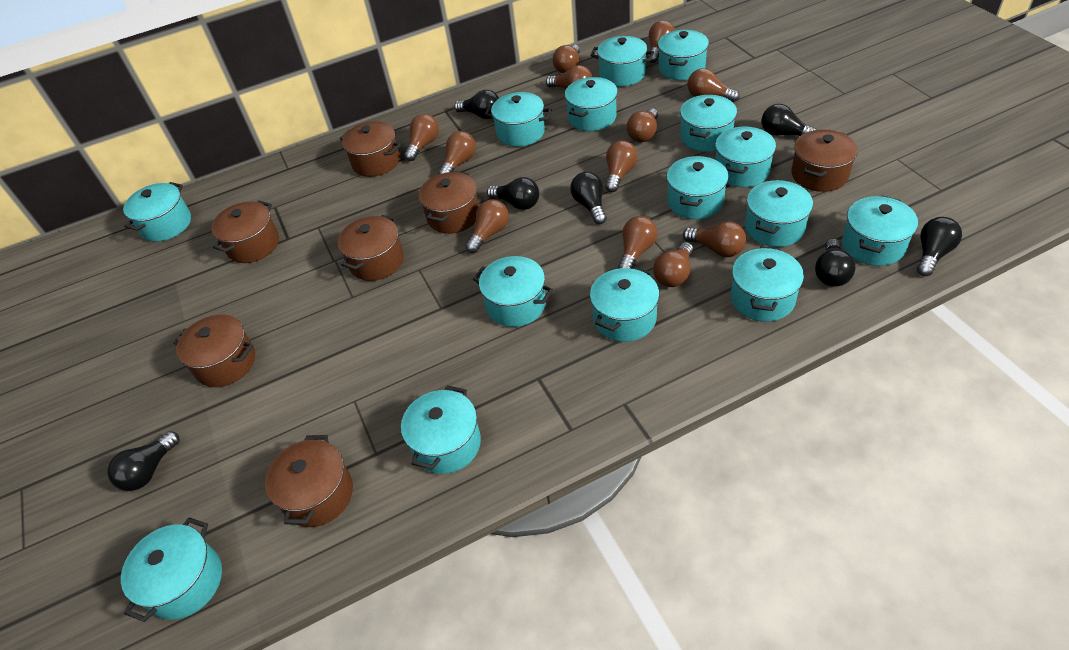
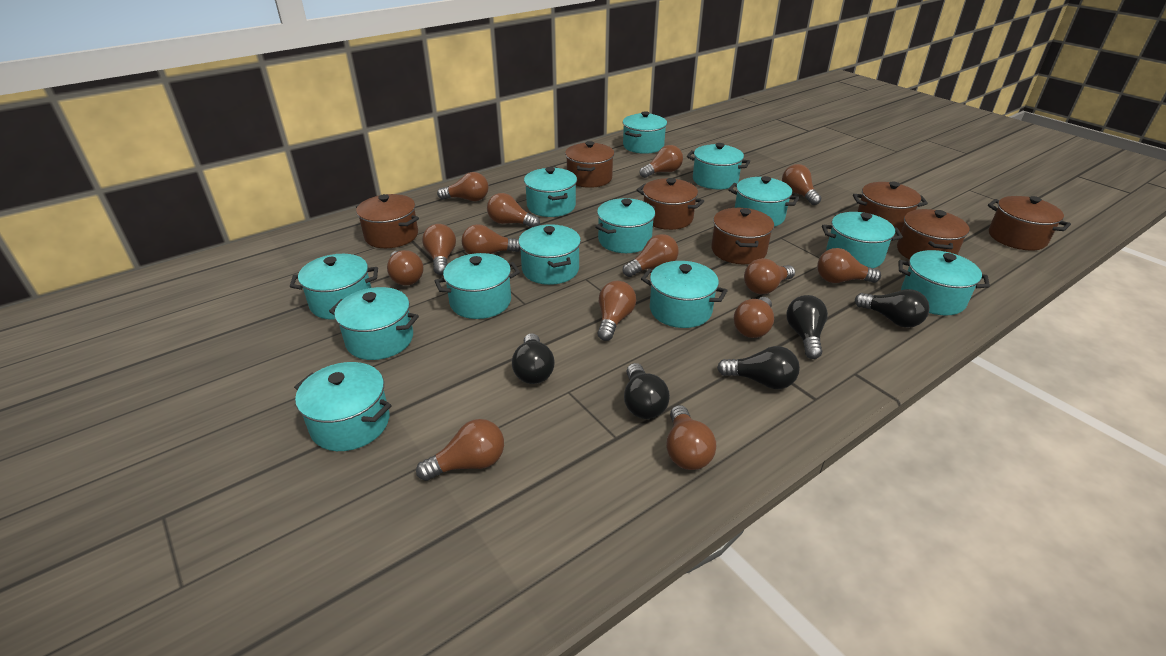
black light bulb: 7 -> 5
brown light bulb: 12 -> 14
turquoise pot: 15 -> 13

